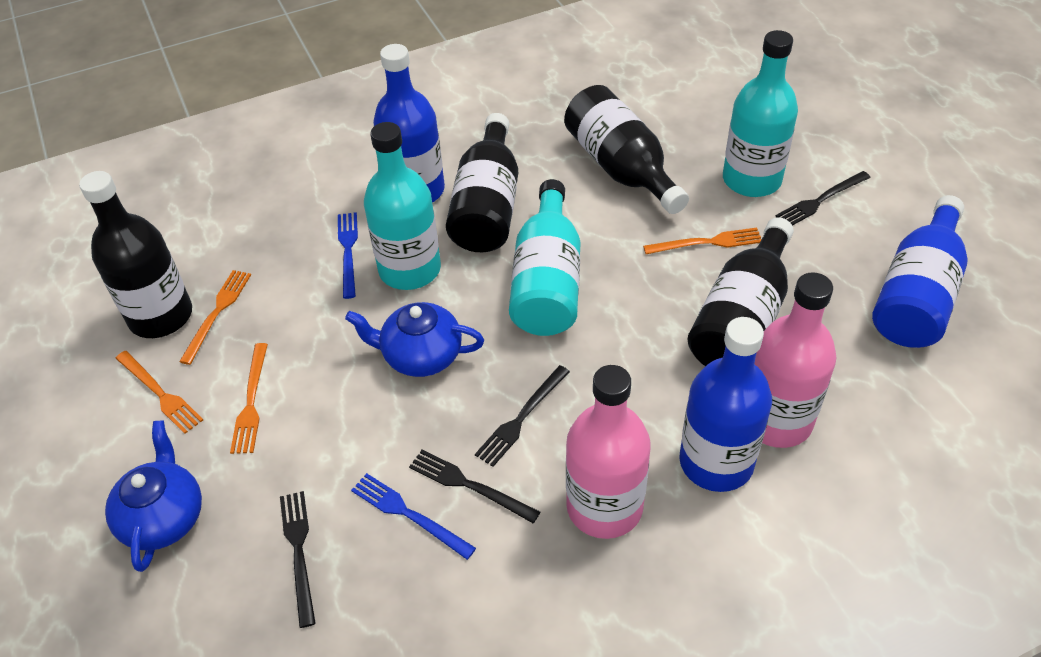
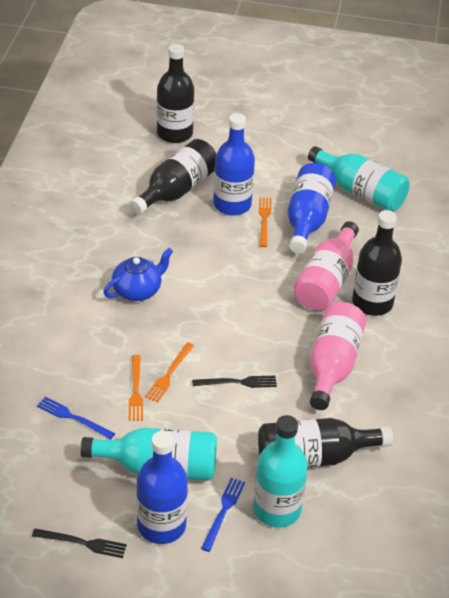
black fork: 4 -> 2
blue teapot: 2 -> 1
orange fork: 4 -> 3

